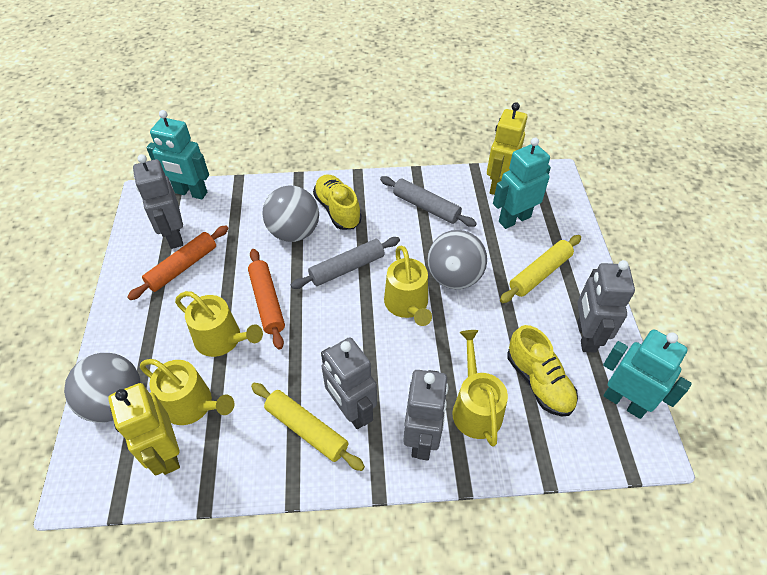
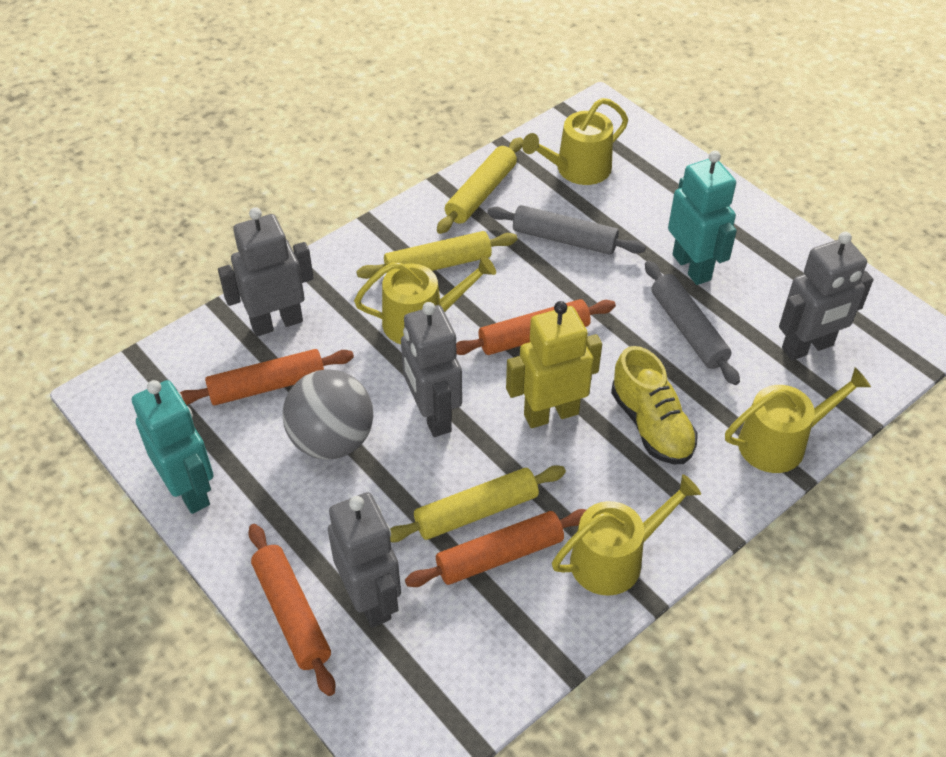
grey ball: 3 -> 1
orange rolling pin: 2 -> 4
turquoise robot: 3 -> 2
yellow robot: 2 -> 1
yellow rolling pin: 2 -> 3
yellow shoe: 2 -> 1

